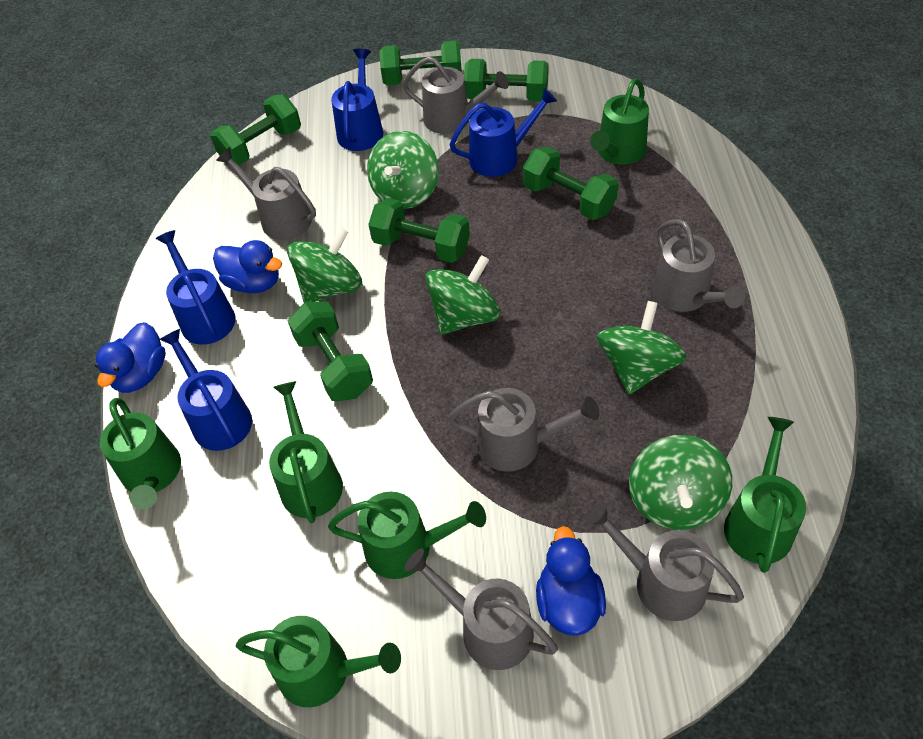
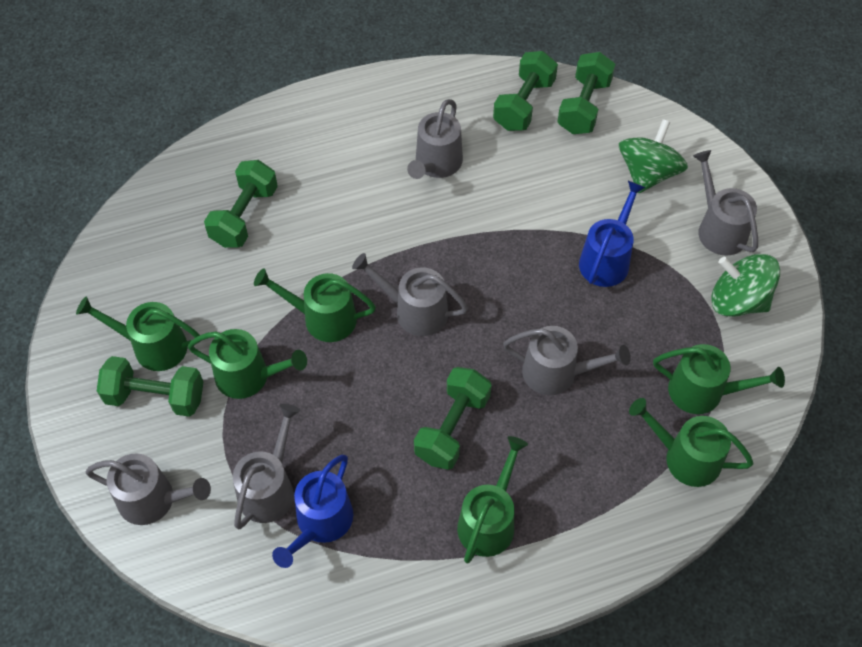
blue duck: 3 -> 0
blue watering can: 4 -> 2
green dumbbell: 6 -> 5
green spinning top: 5 -> 2

